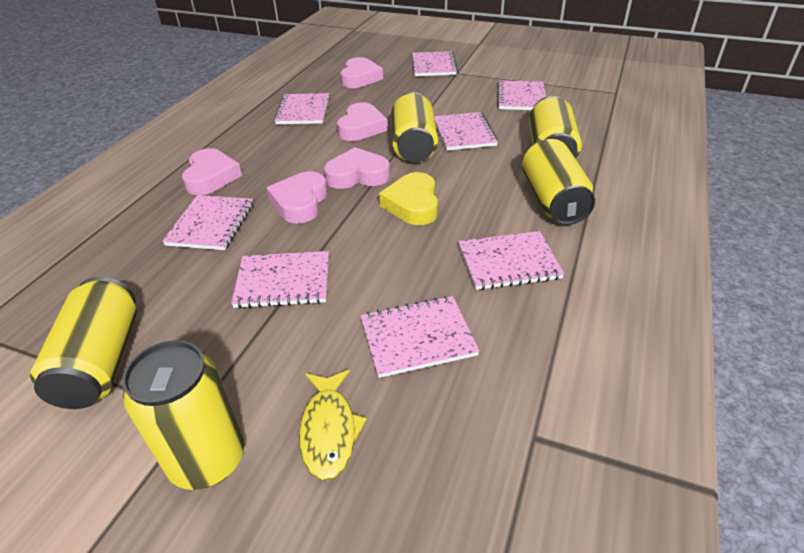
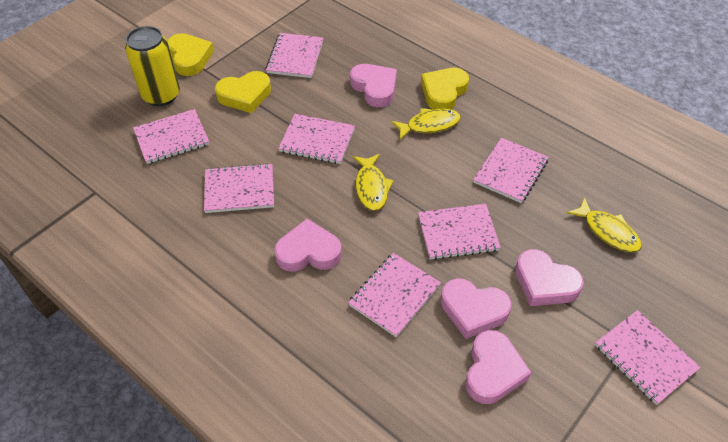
yellow can: 5 -> 1
yellow fish: 1 -> 3
yellow heart: 1 -> 3

